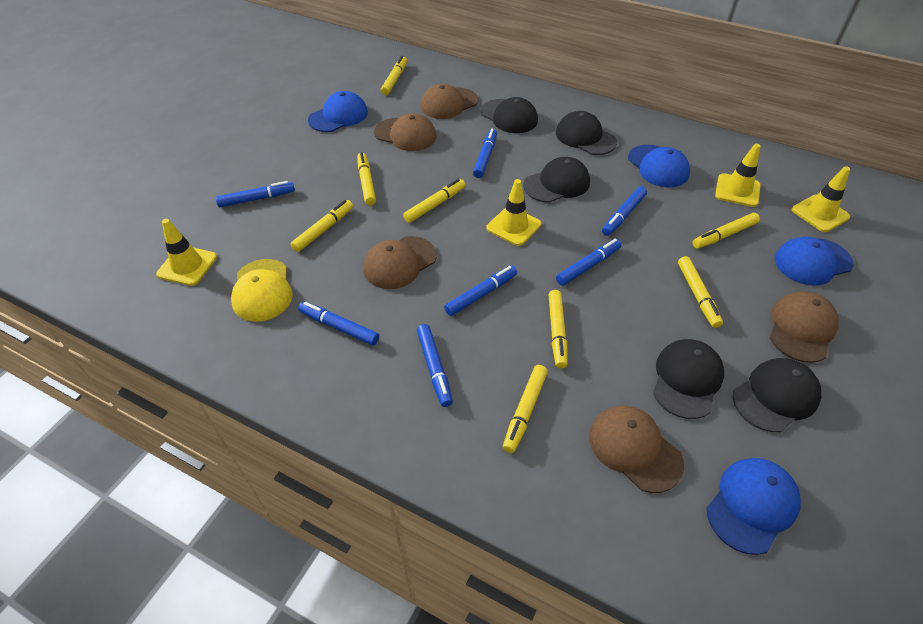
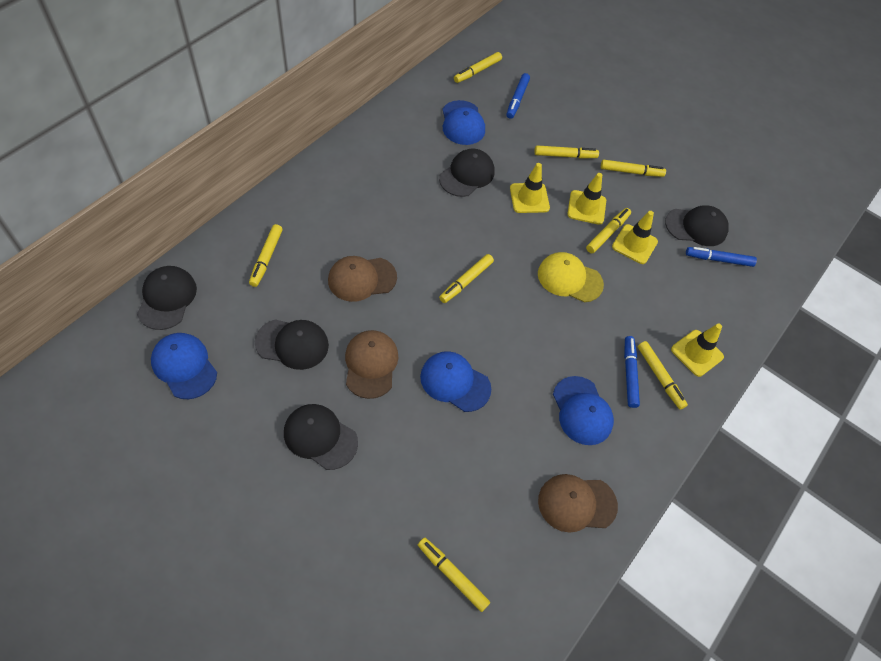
blue marker: 7 -> 3
brown cap: 5 -> 3

